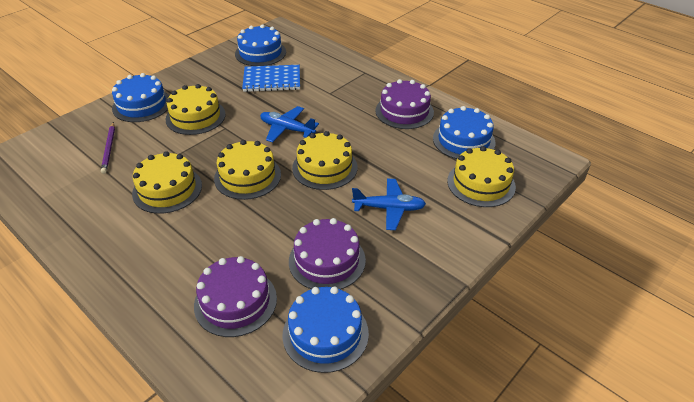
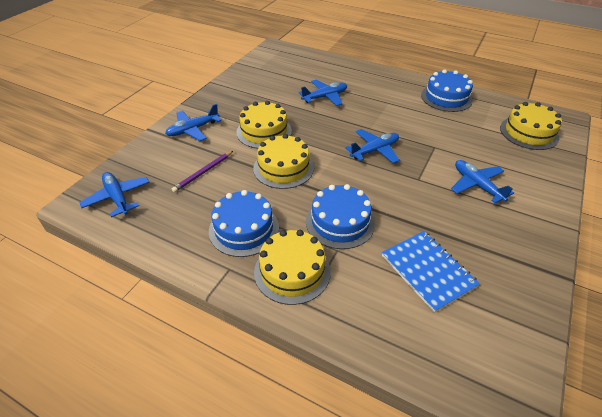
blue cake: 4 -> 3
blue plane: 2 -> 5
purple cake: 3 -> 0
yellow cake: 5 -> 4

